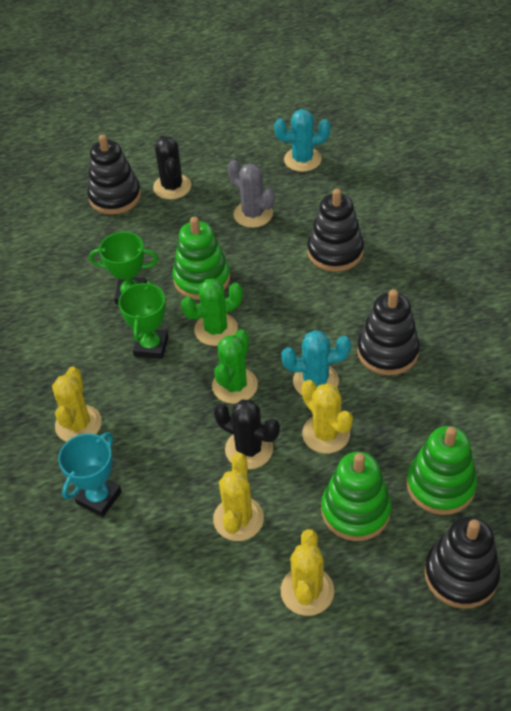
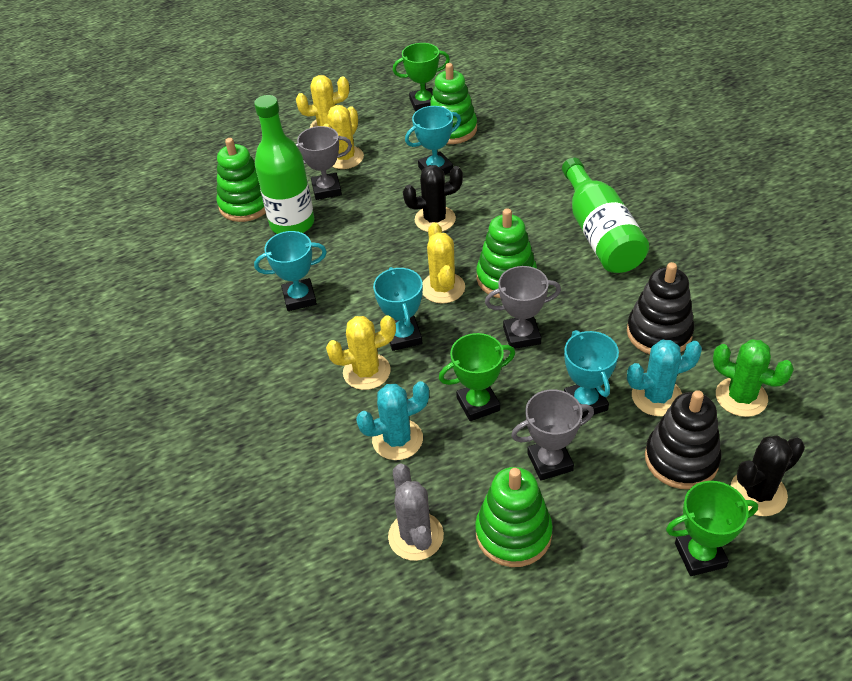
black stacking toy: 4 -> 2
green bottle: 0 -> 2
green cactus: 2 -> 1
green stacking toy: 3 -> 4
green trophy: 2 -> 3
grey trophy: 0 -> 3
turquoise trophy: 1 -> 4

